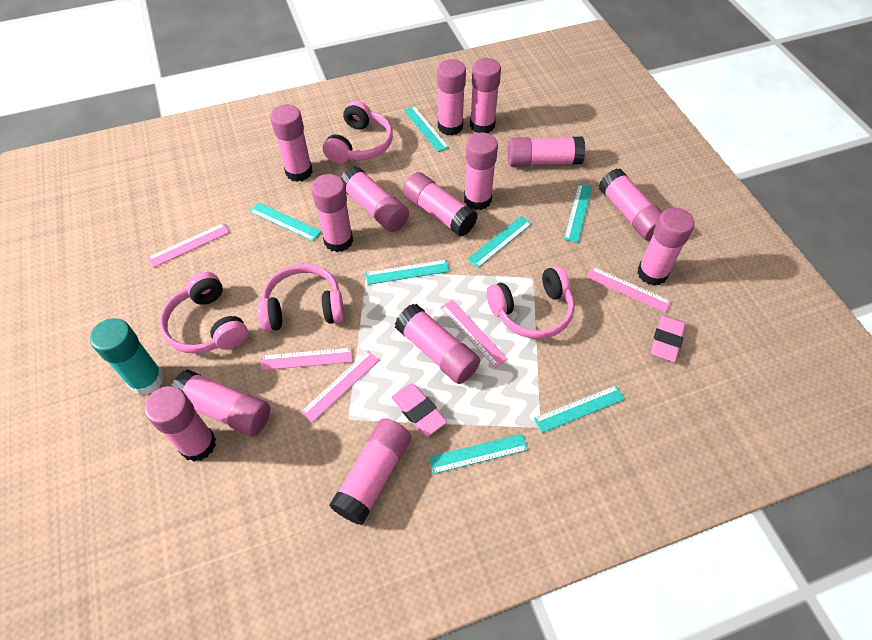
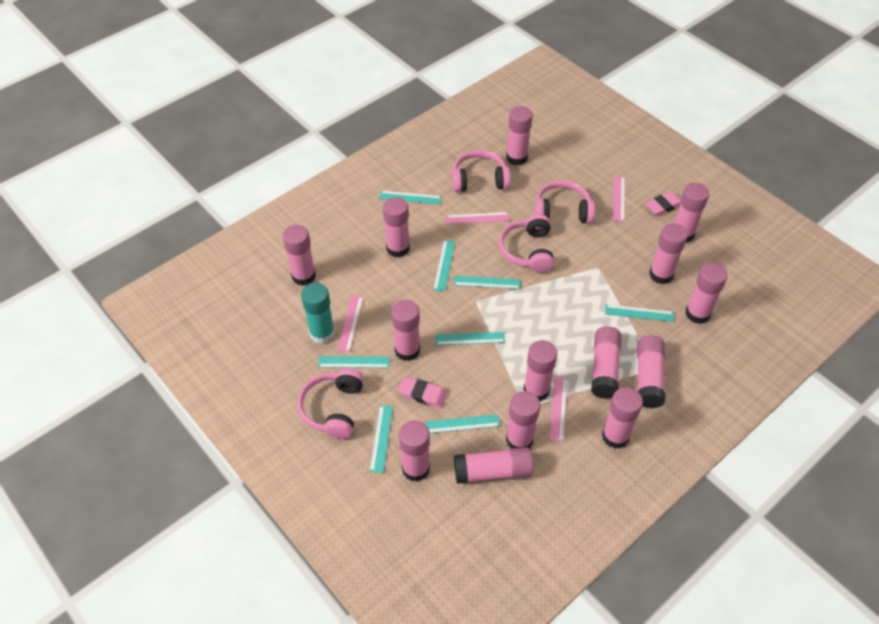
pink ruler: 5 -> 4
turquoise ruler: 7 -> 8

